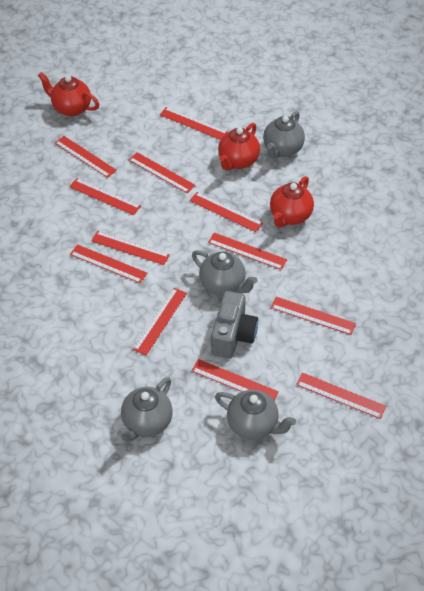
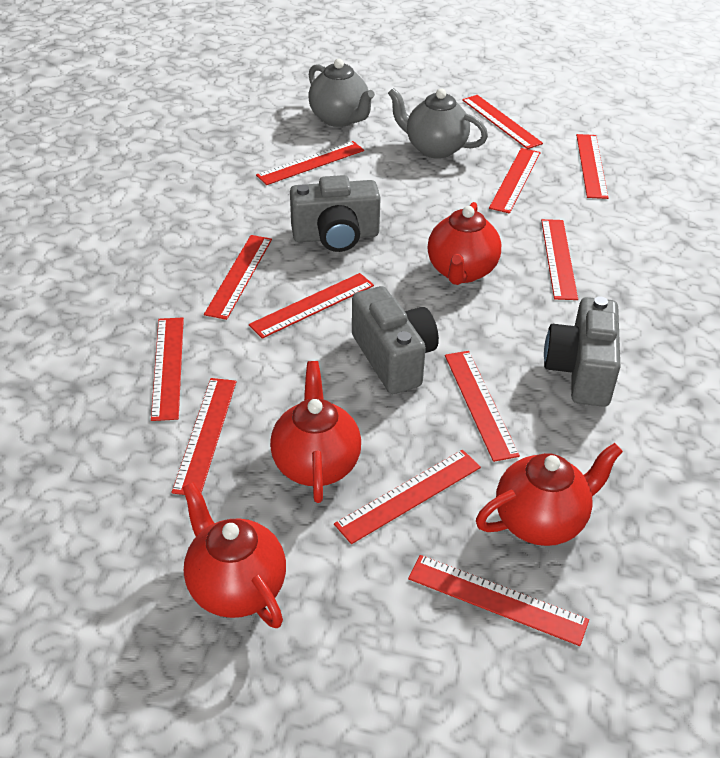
grey camera: 1 -> 3
grey teapot: 4 -> 2
red teapot: 3 -> 4

